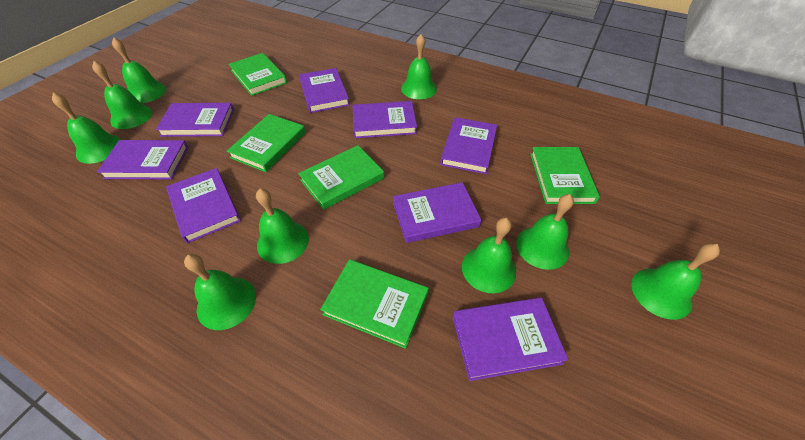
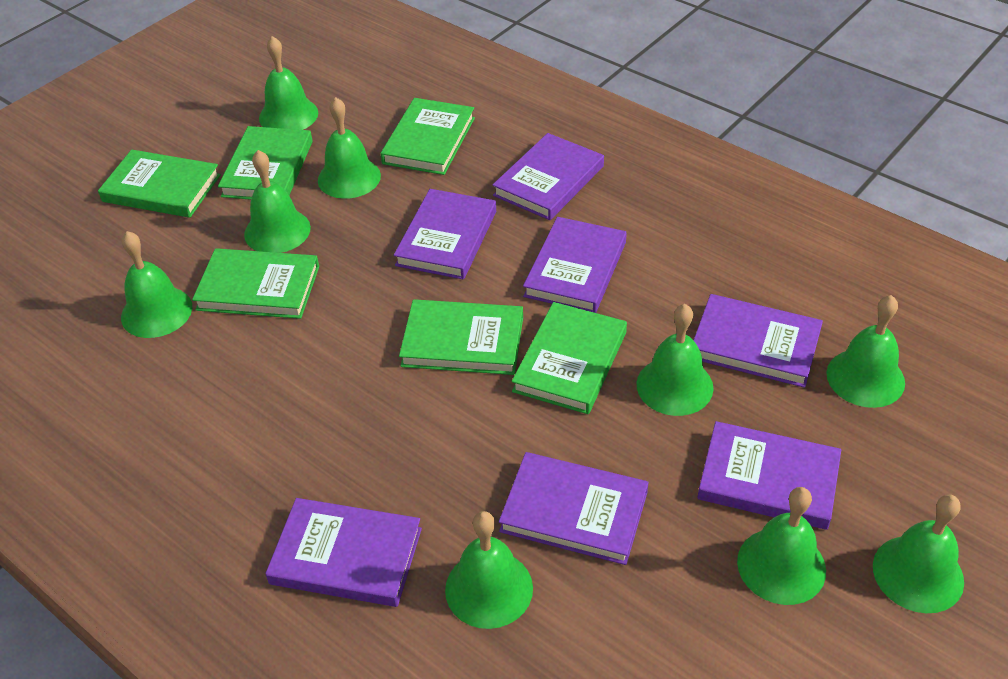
green book: 5 -> 6
purple book: 8 -> 7

